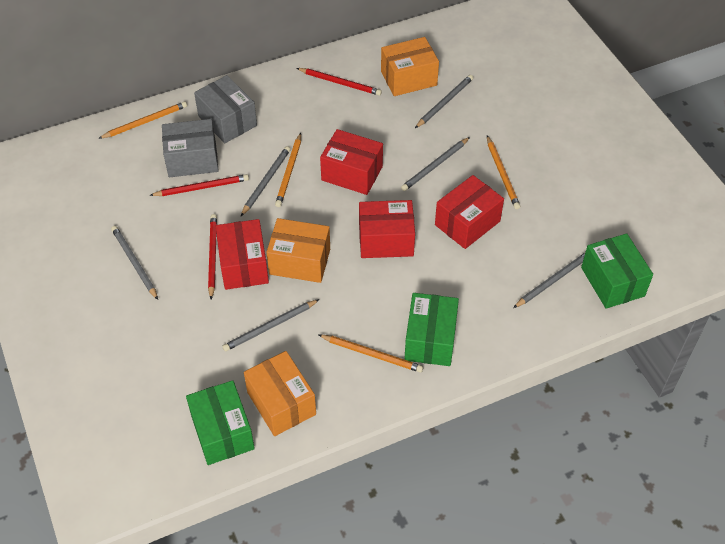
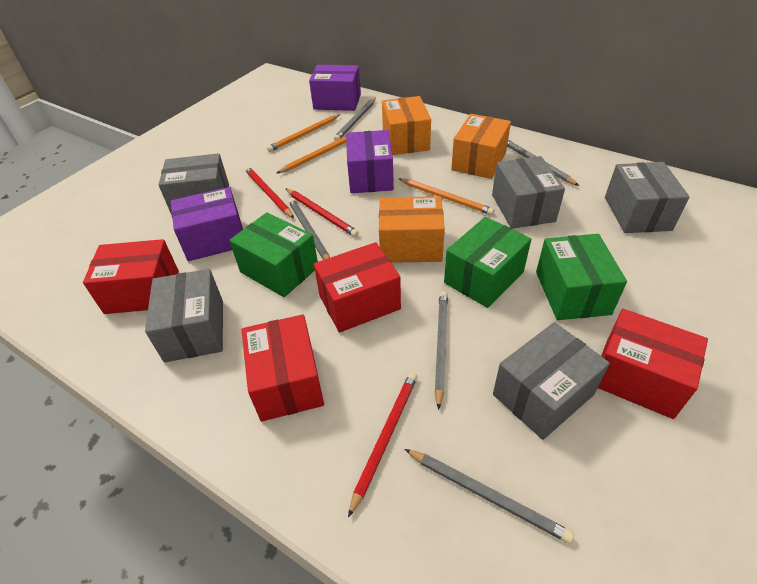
grey box: 2 -> 5
grey pencil: 6 -> 5
orange pencil: 4 -> 3
purple box: 0 -> 3

